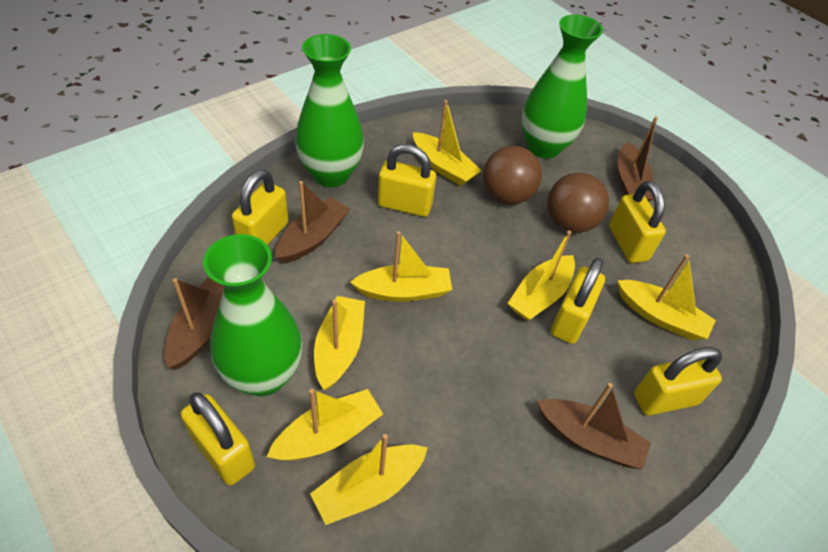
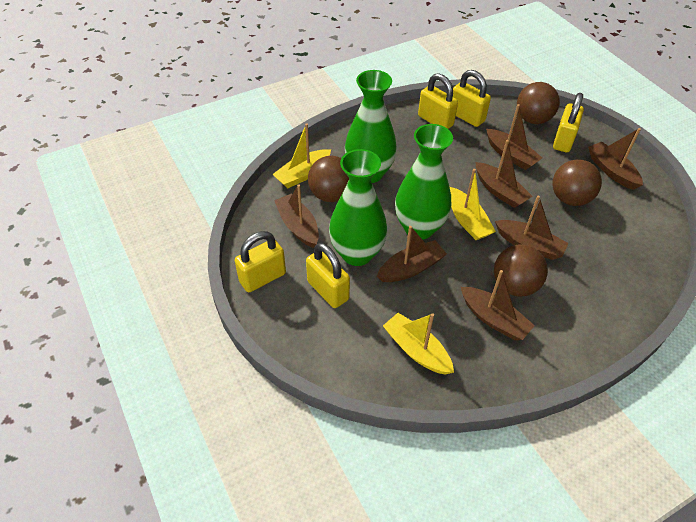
brown ball: 2 -> 4
brown boat: 4 -> 7
yellow boat: 7 -> 3
yellow padlock: 6 -> 5

